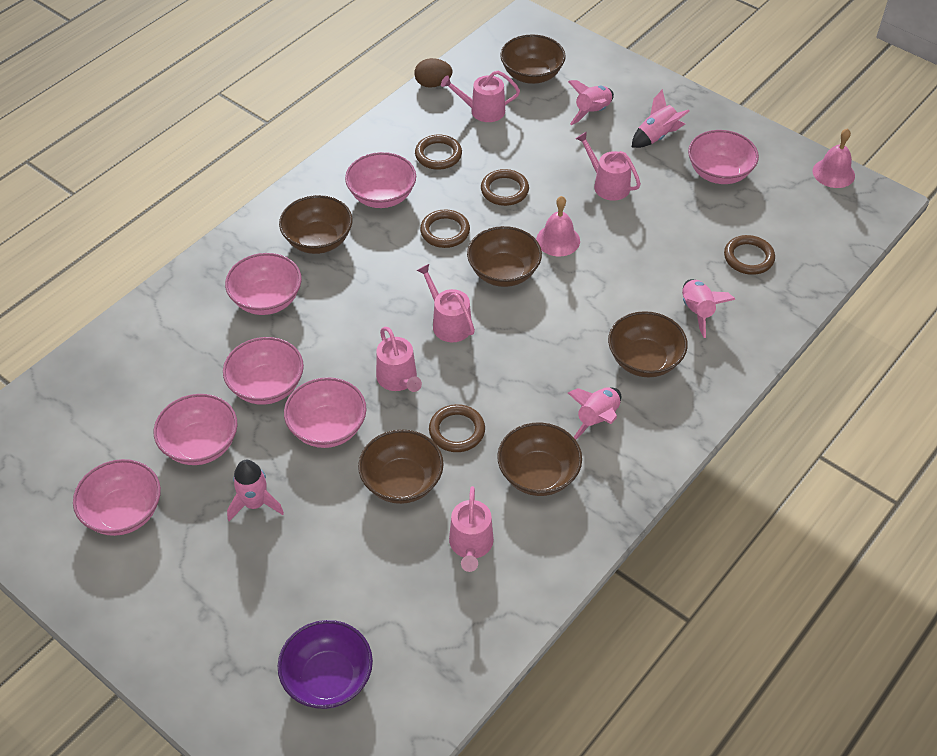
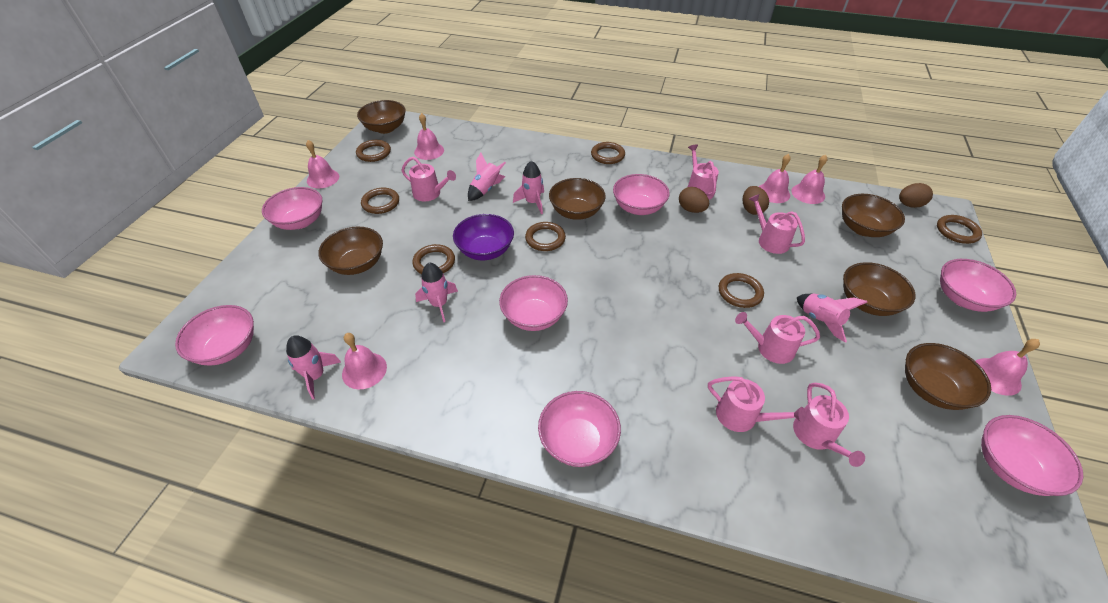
brown egg: 1 -> 3
brown ring: 5 -> 7
pink bell: 2 -> 6
pink watering can: 5 -> 6

